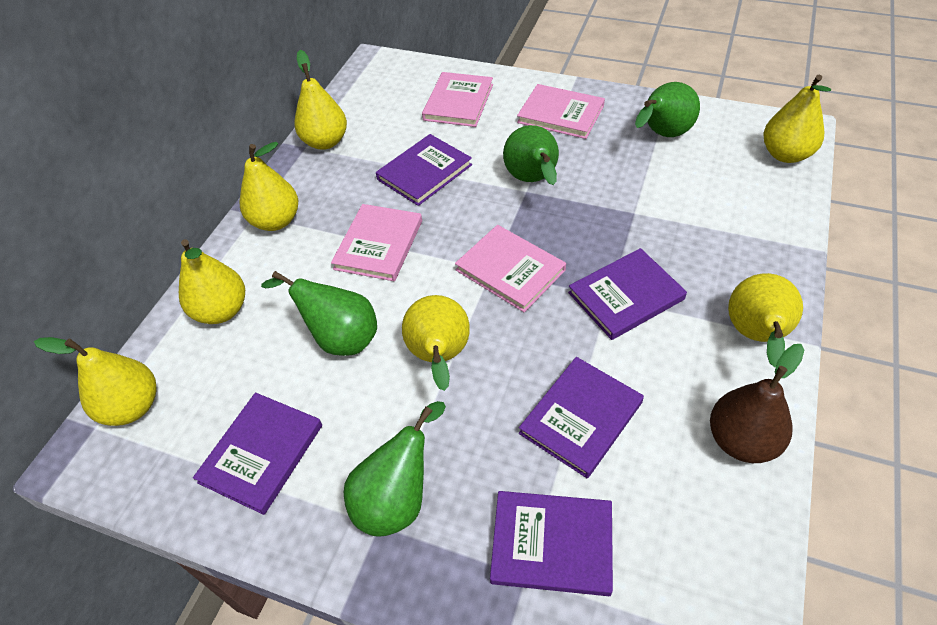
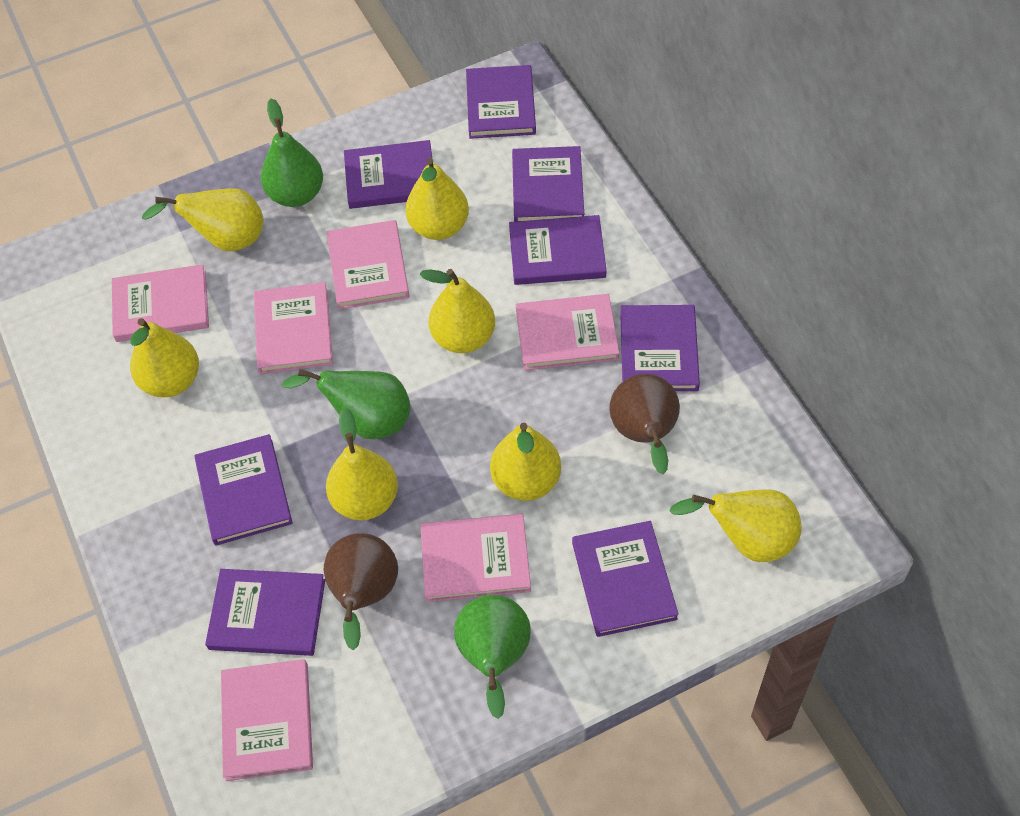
brown pear: 1 -> 2
green pear: 4 -> 3
pink book: 4 -> 6
purple book: 5 -> 8

